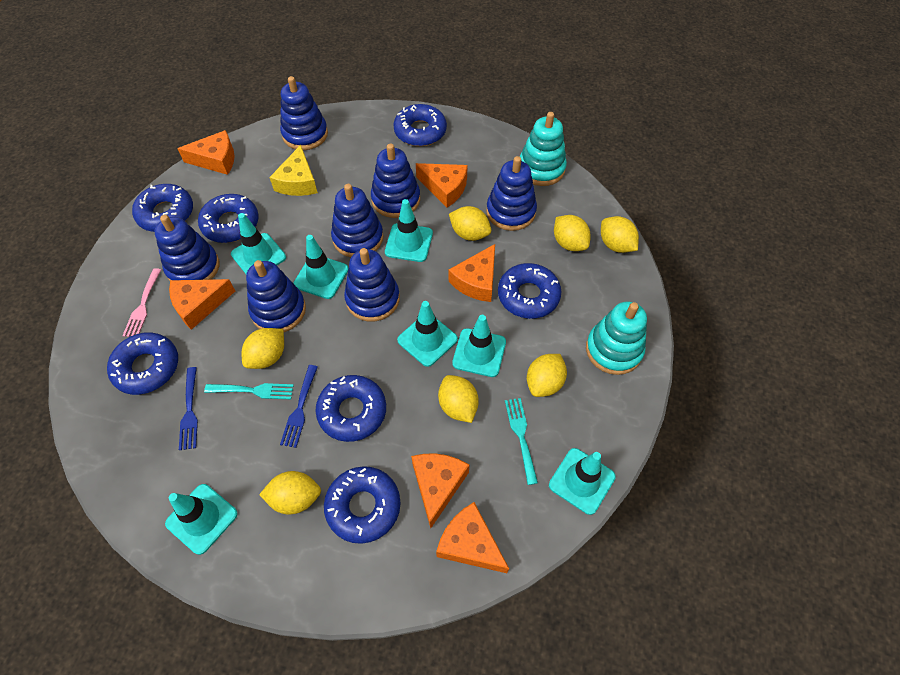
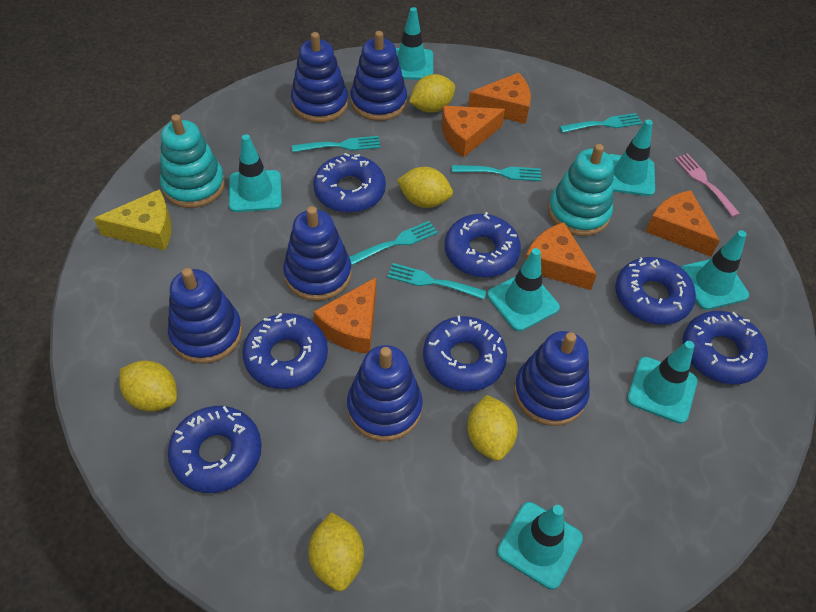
blue fork: 2 -> 0
blue stacking toy: 7 -> 6
orange cheese: 6 -> 5
turquoise fork: 2 -> 5
yellow lemon: 7 -> 5

